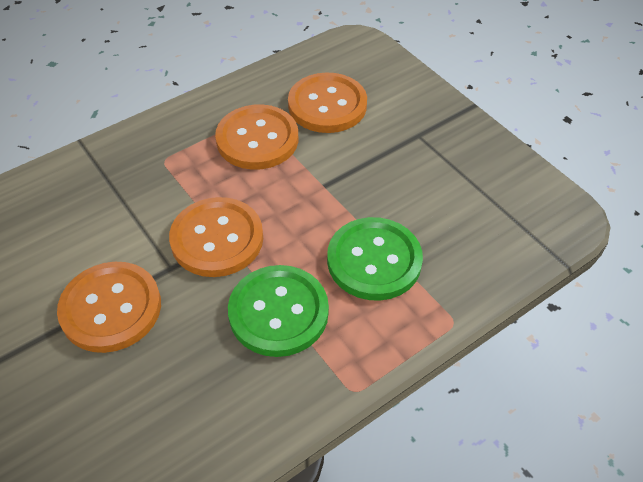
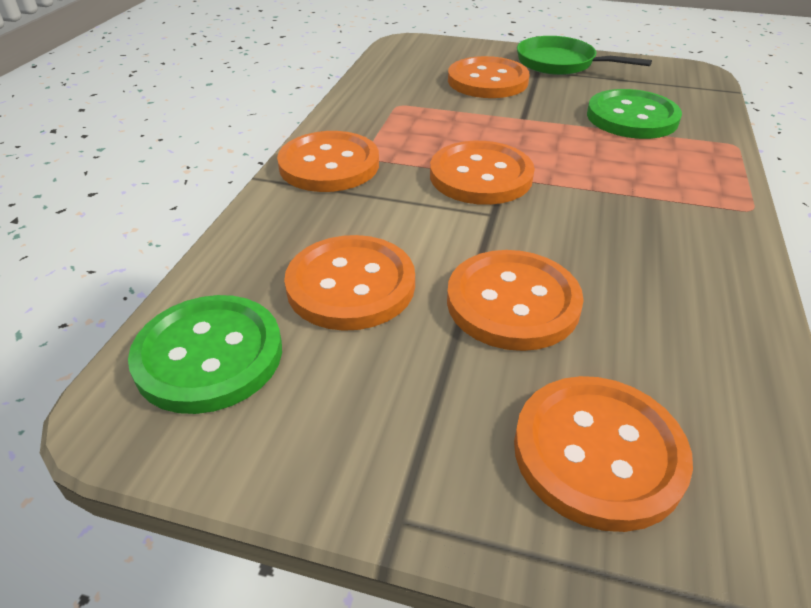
green pan: 0 -> 1
orange button: 4 -> 6

